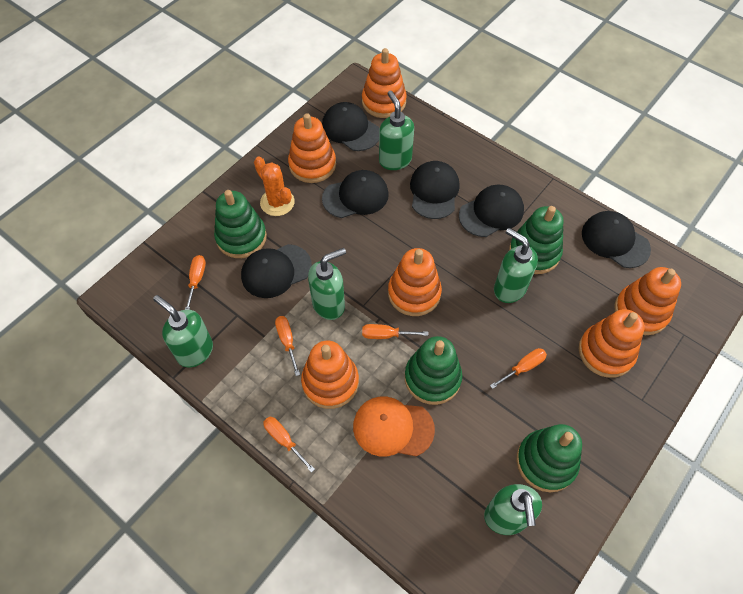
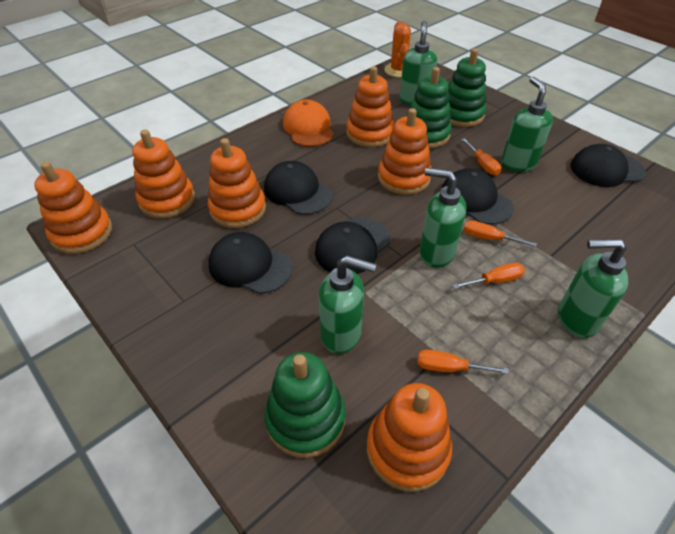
black cap: 6 -> 5
green stacking toy: 4 -> 3
orange screwdriver: 5 -> 4

